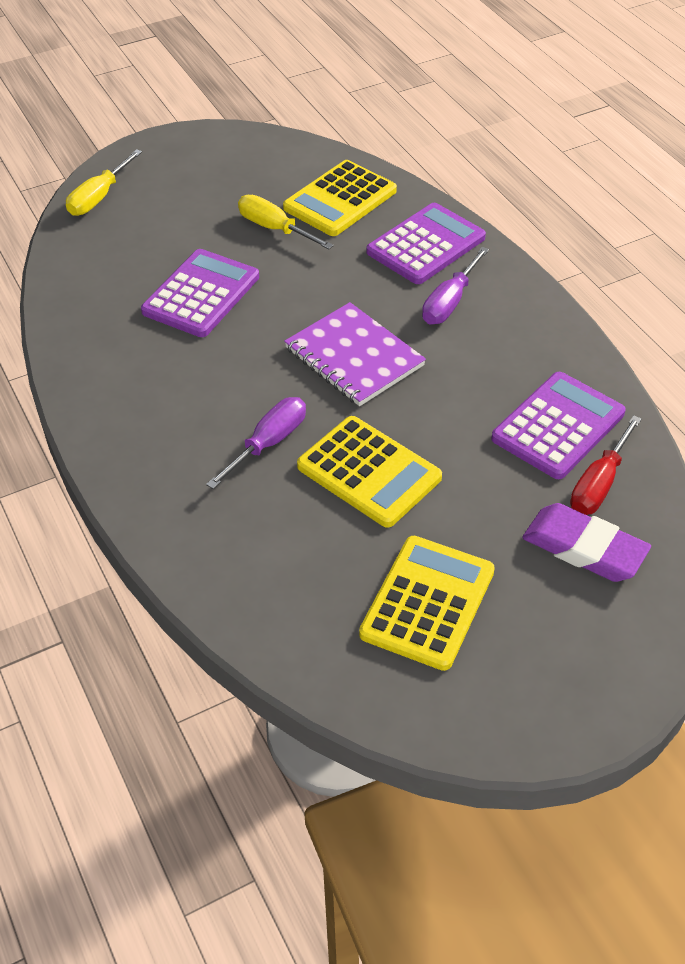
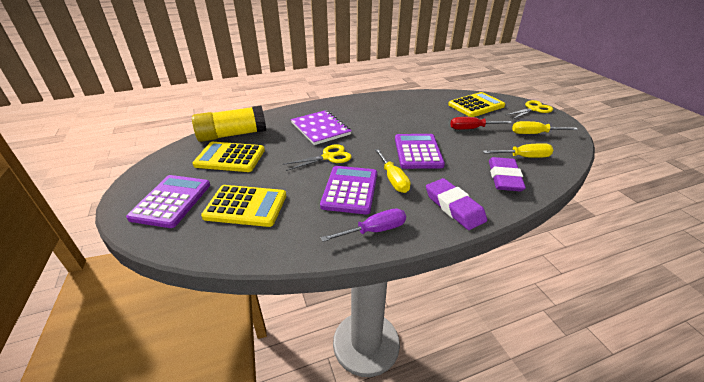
purple eraser: 1 -> 2
purple screwdriver: 2 -> 1
yellow glue stick: 0 -> 1
yellow scissors: 0 -> 2
yellow screwdriver: 2 -> 3

